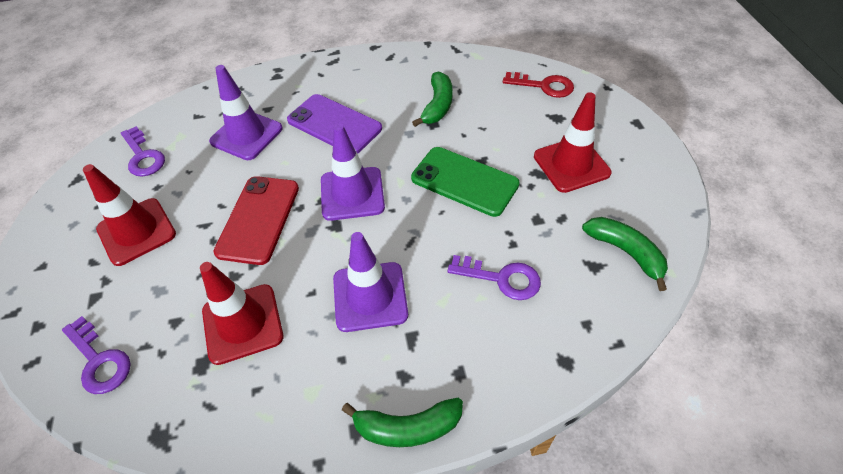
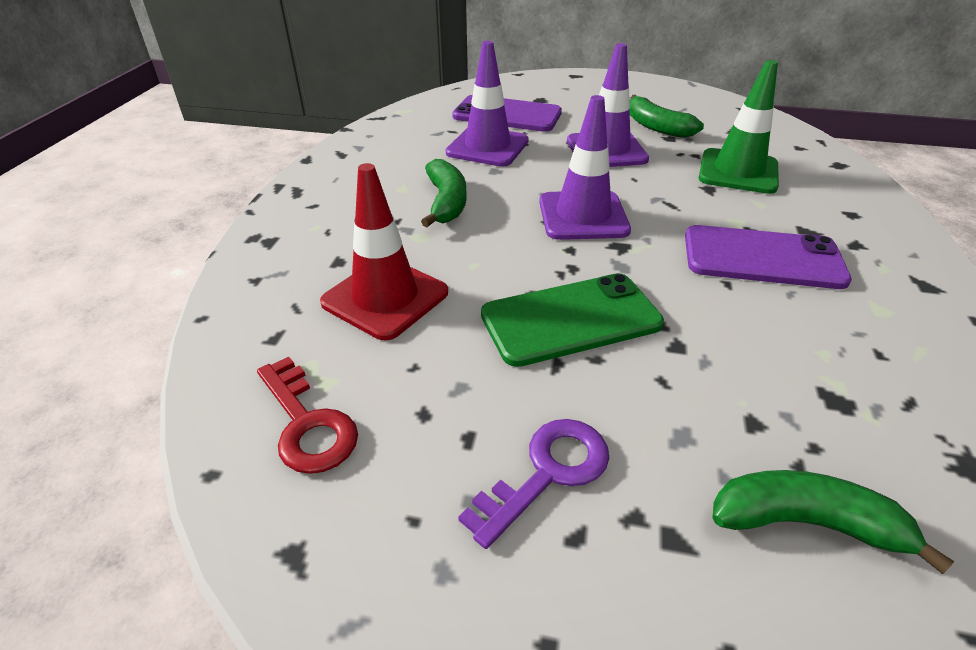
green traffic cone: 0 -> 1
purple key: 3 -> 1
purple phone: 1 -> 2
red phone: 1 -> 0
red traffic cone: 3 -> 1

